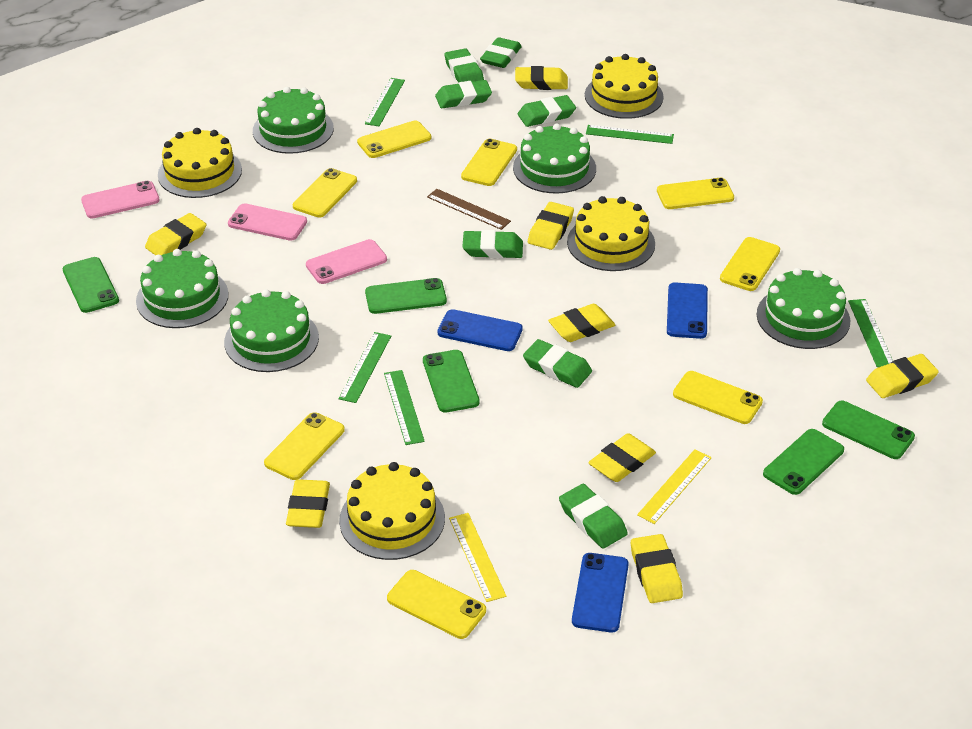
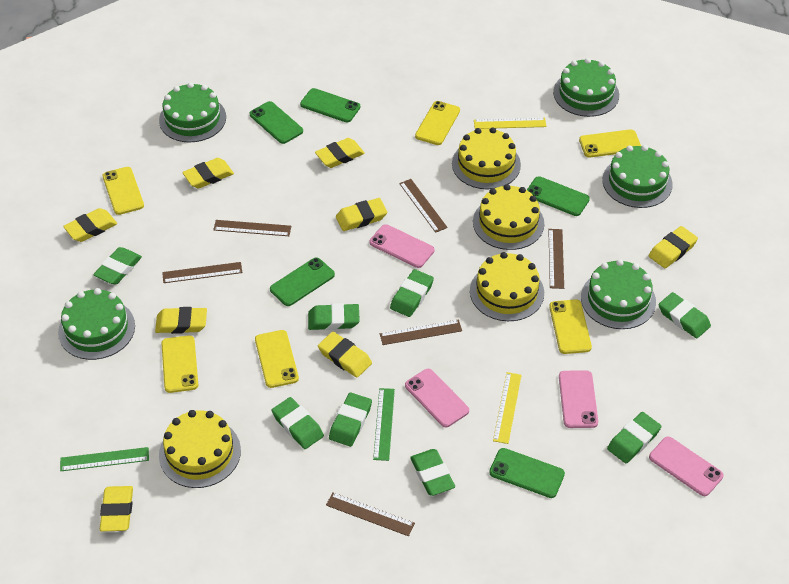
blue phone: 3 -> 0
brown ruler: 1 -> 6
green eraser: 7 -> 8
green ruler: 5 -> 2
pink phone: 3 -> 4
yellow phone: 8 -> 6

